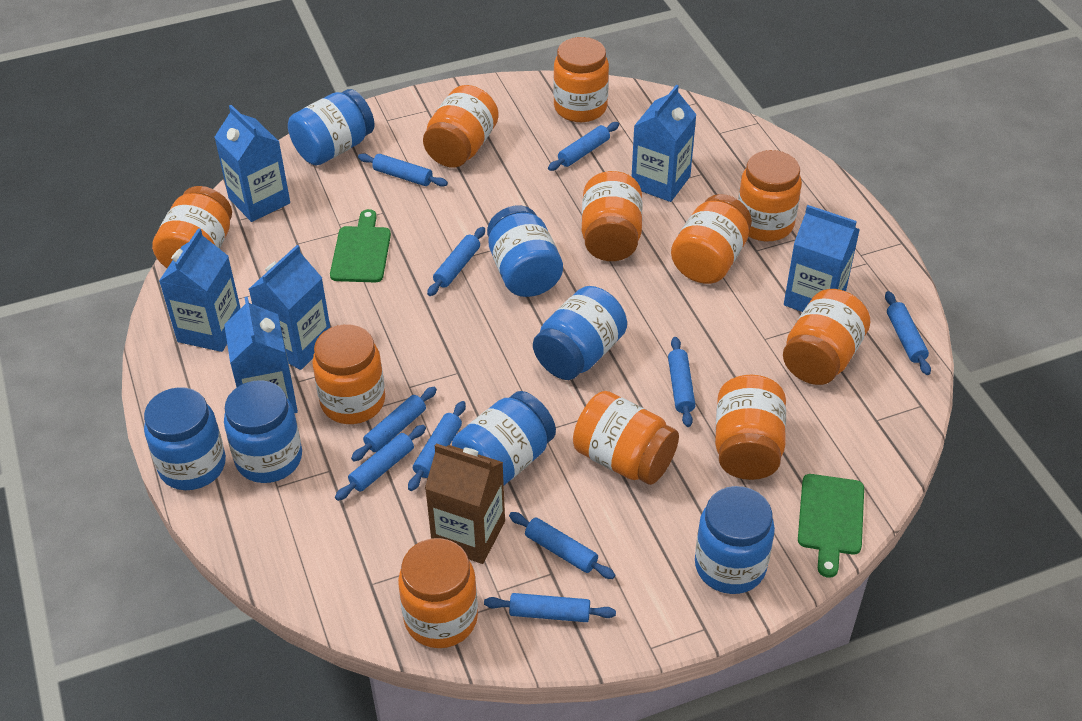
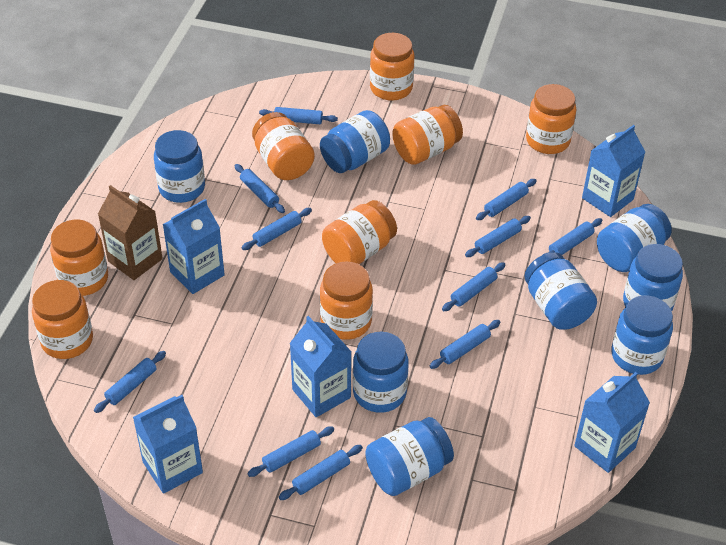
blue carton: 6 -> 5
blue jar: 7 -> 8
blue rolling pin: 10 -> 11
green cutting board: 2 -> 0
orange jar: 11 -> 8

